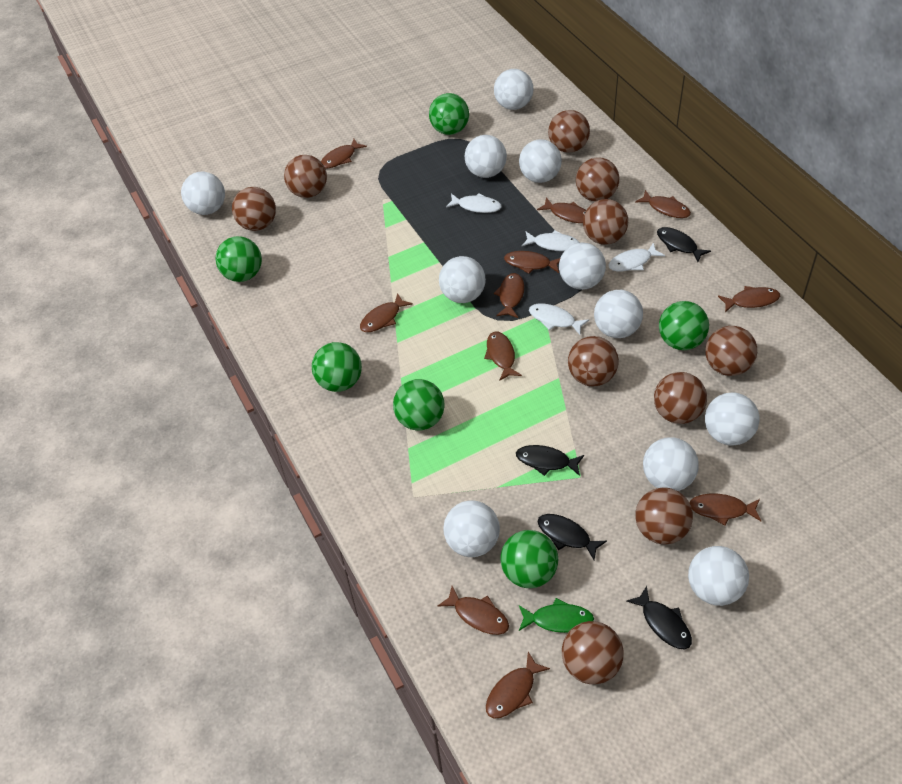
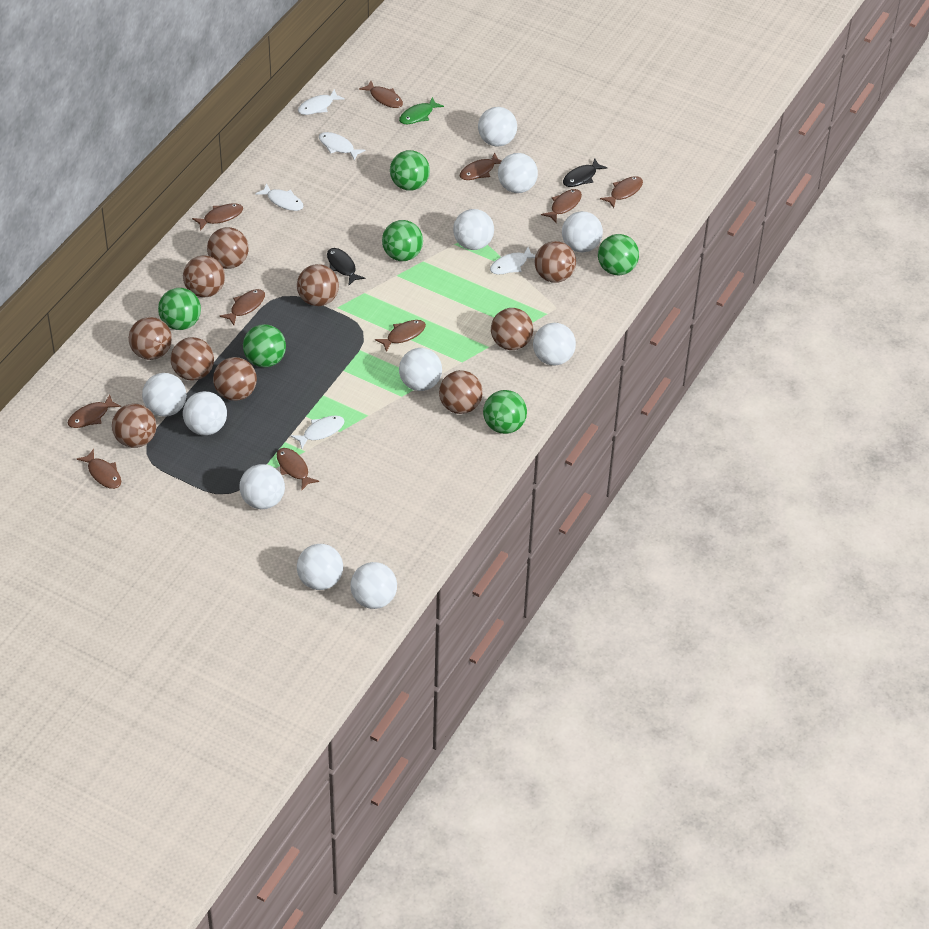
black fish: 4 -> 2
brown fish: 11 -> 10
white fish: 4 -> 5

